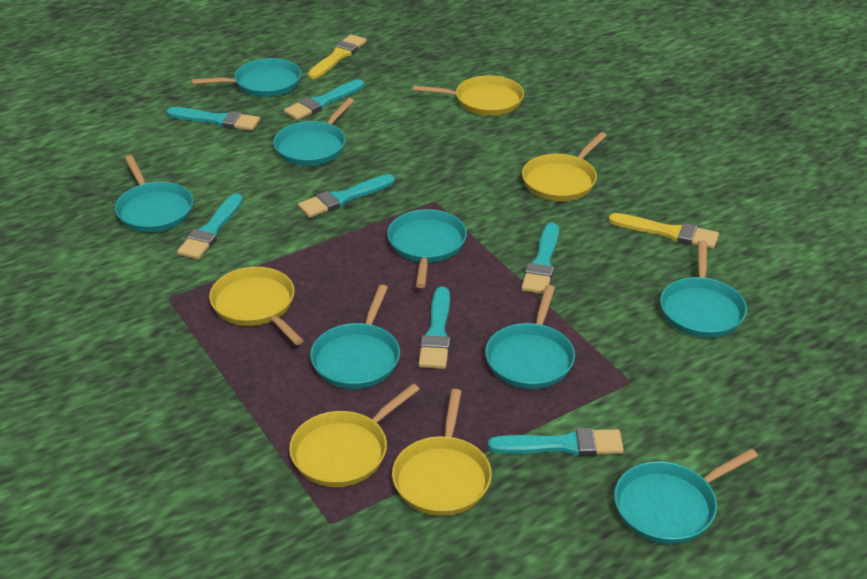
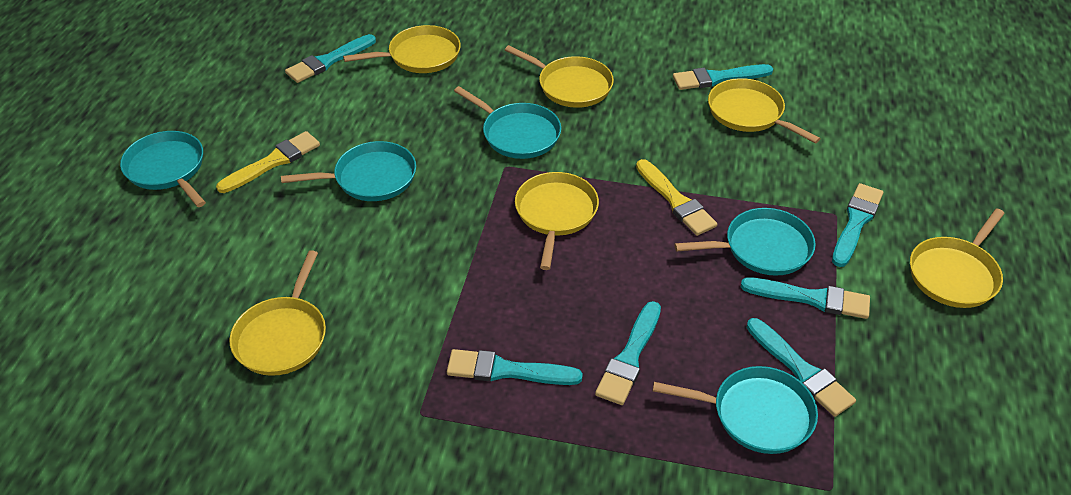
turquoise pan: 8 -> 5
yellow pan: 5 -> 6

